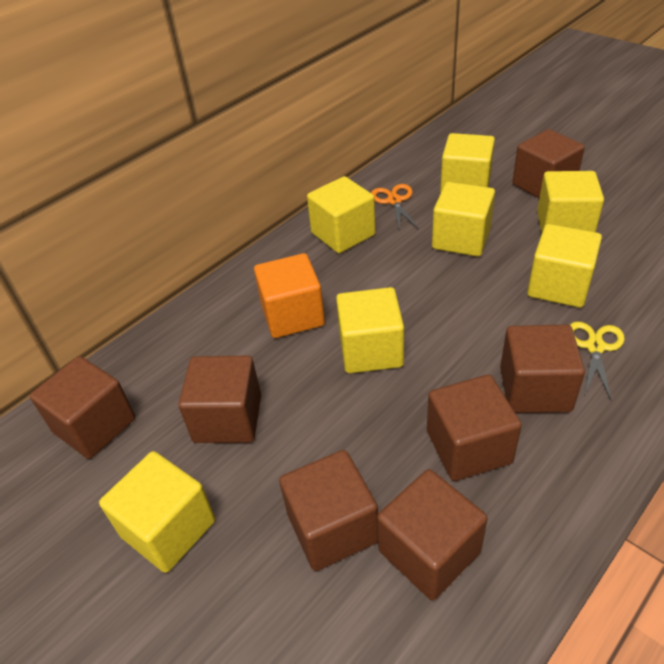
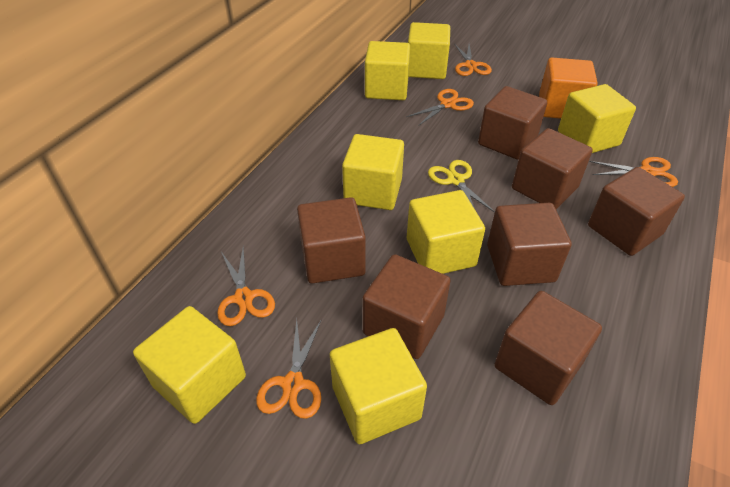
orange scissors: 1 -> 5

